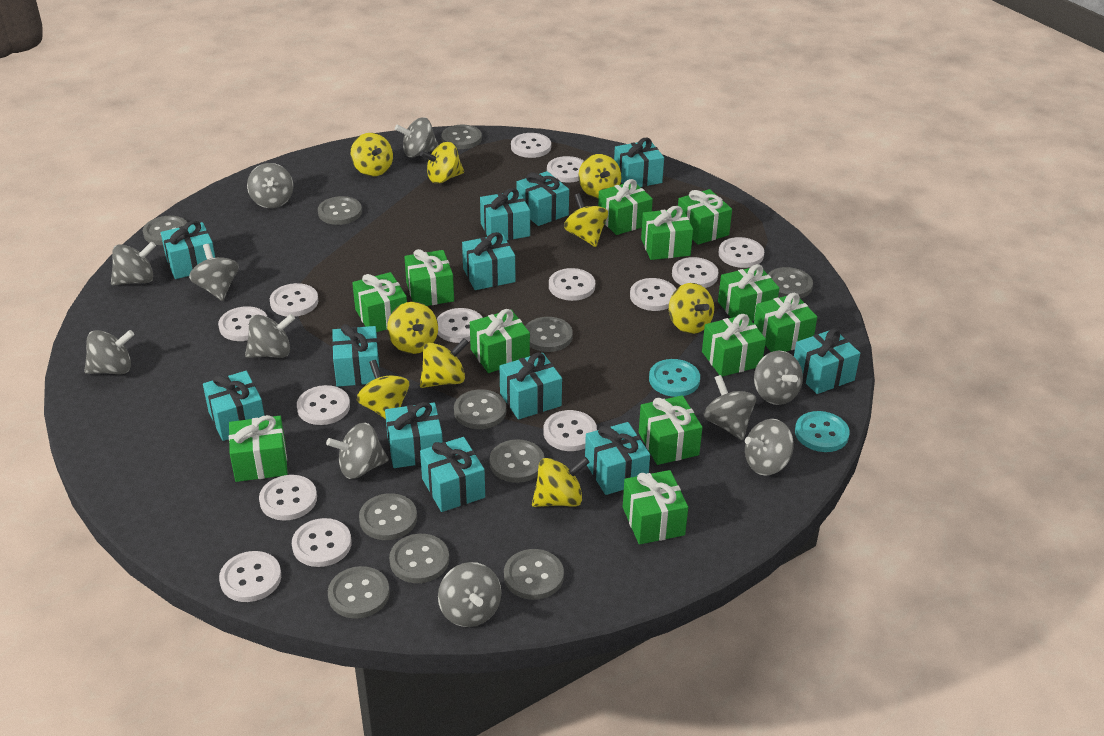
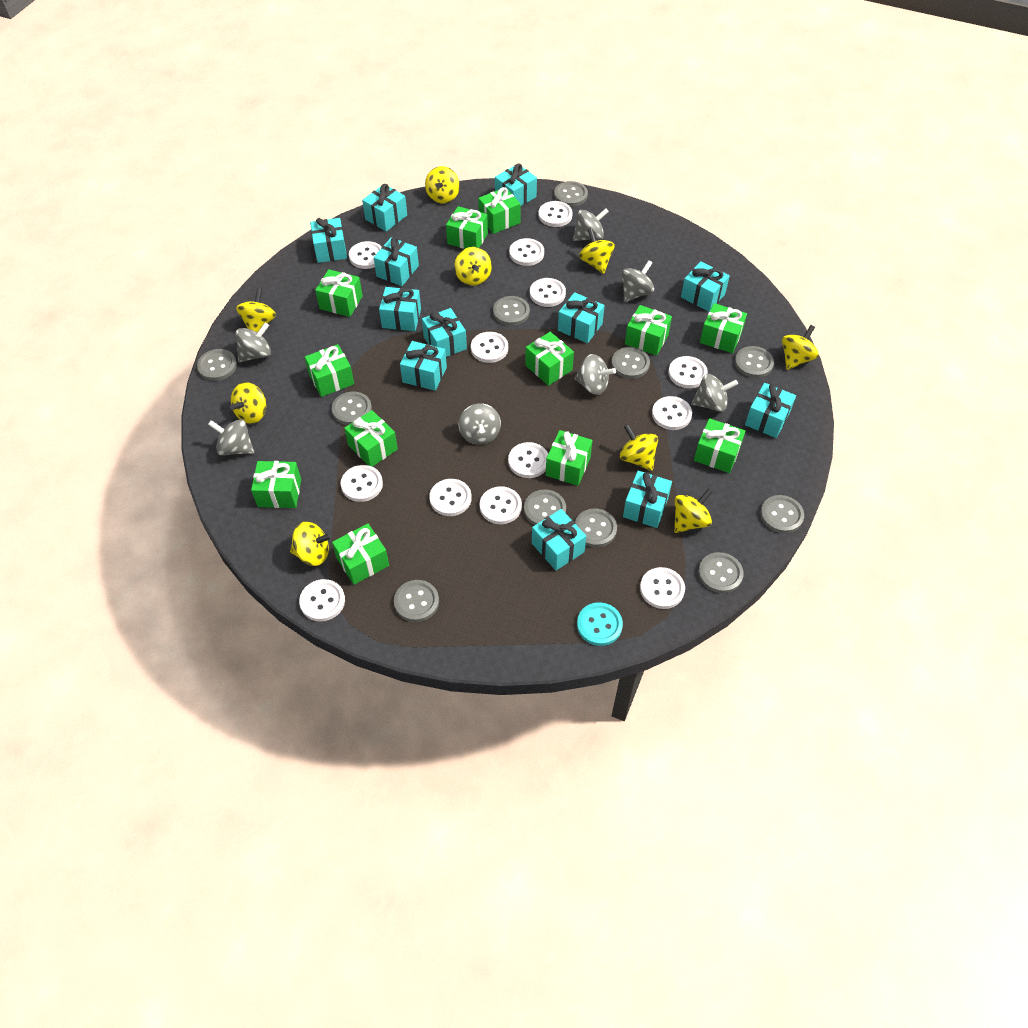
grey spinning top: 11 -> 7
turquoise button: 2 -> 1
white button: 14 -> 13

